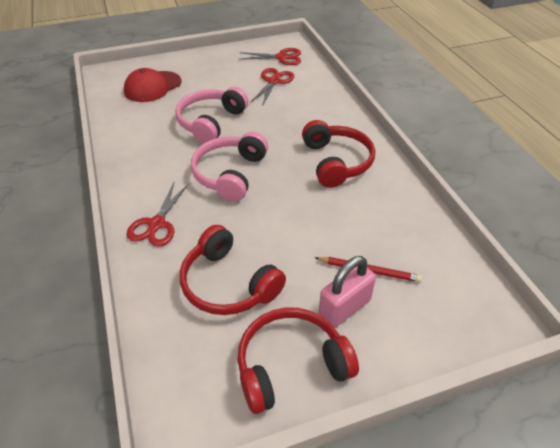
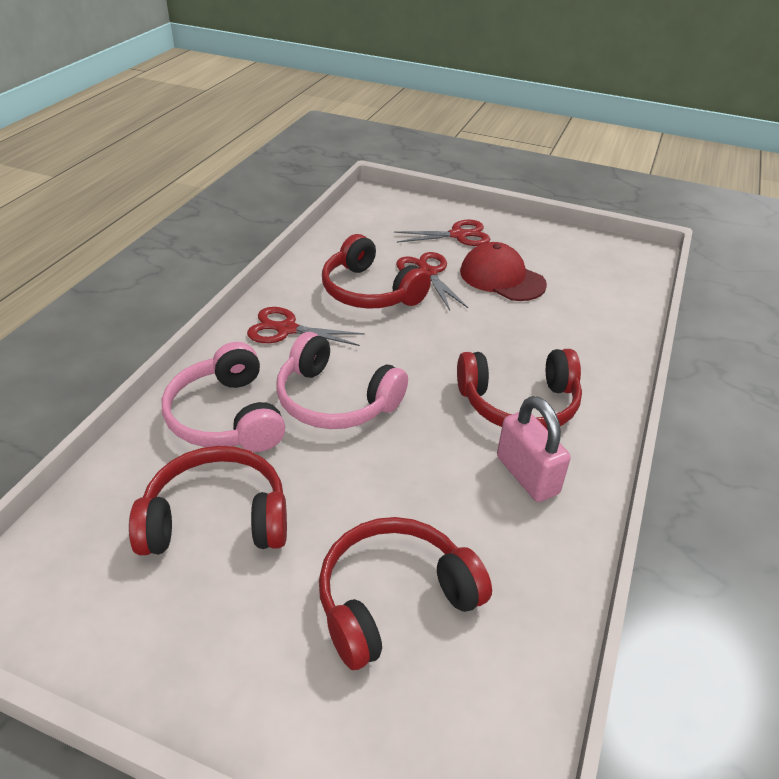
red headphones: 3 -> 4
red pencil: 1 -> 0

